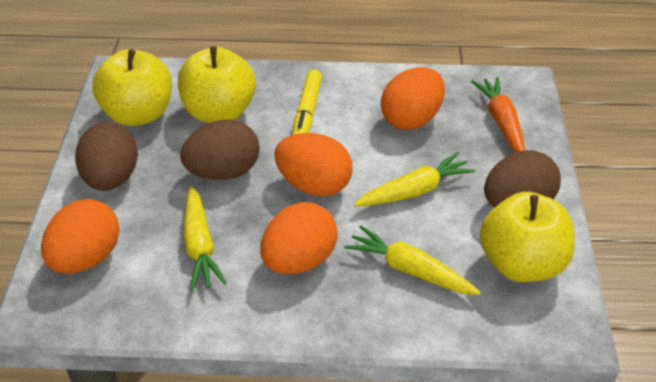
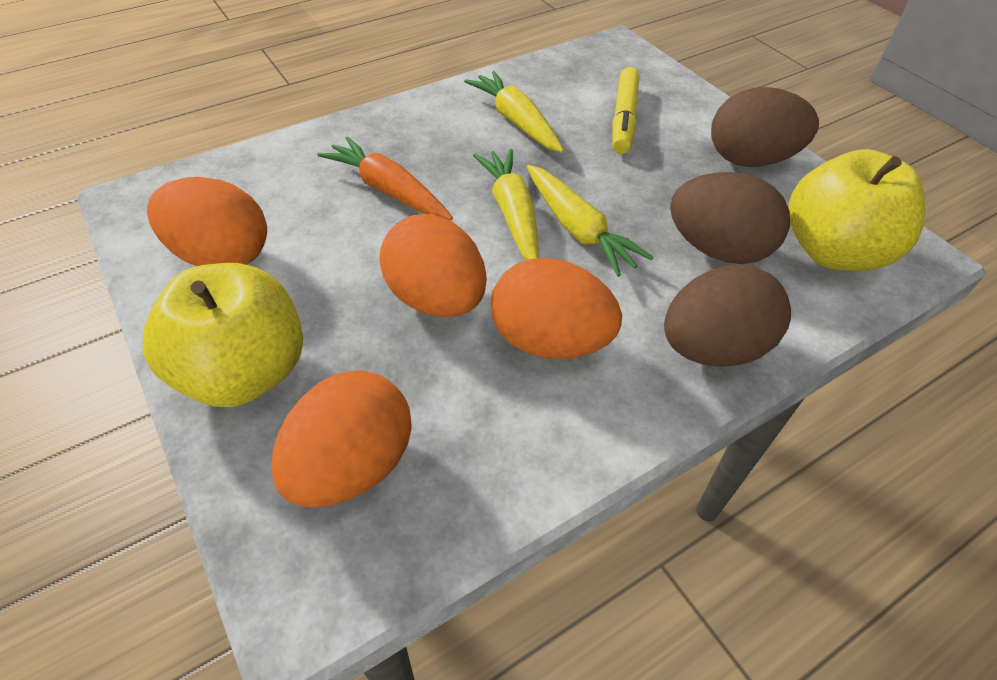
yellow apple: 3 -> 2

